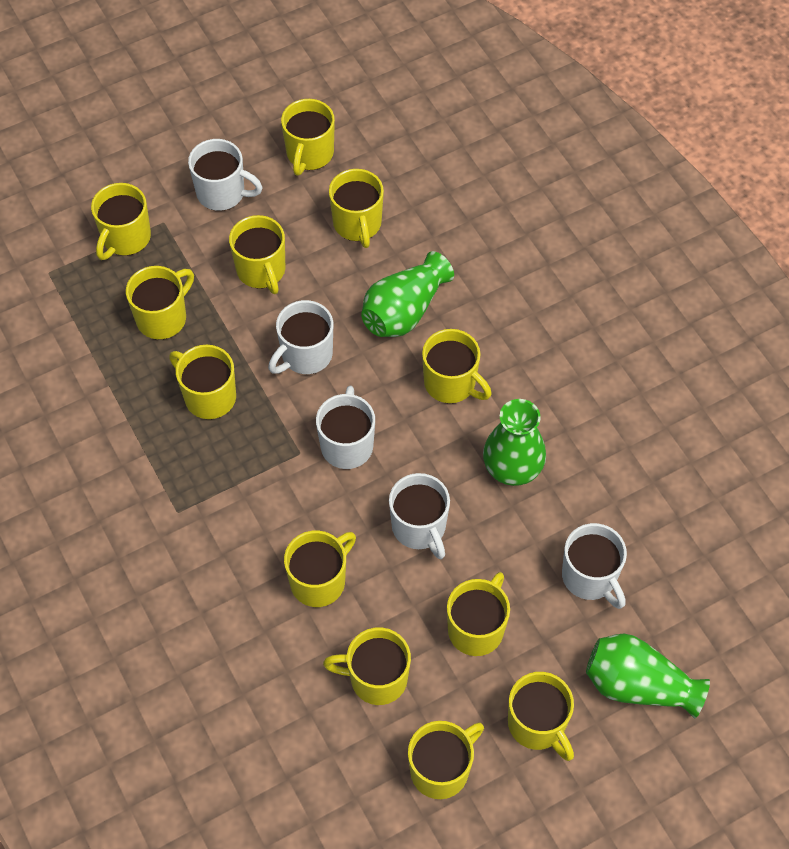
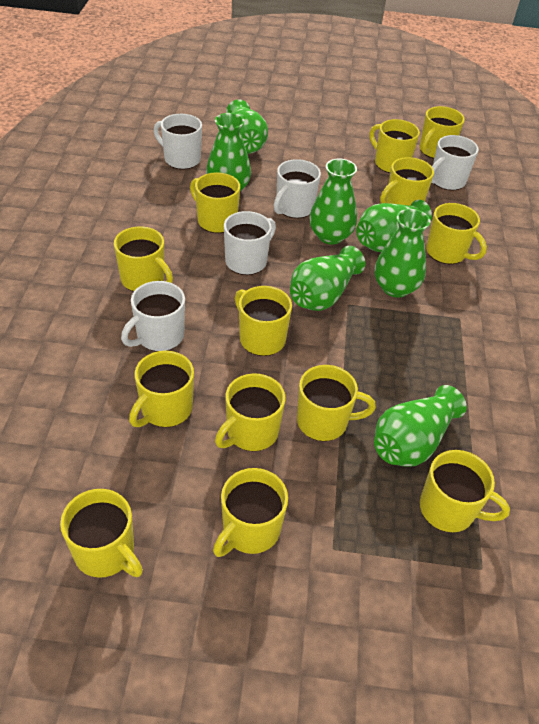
green vase: 3 -> 7
yellow mug: 12 -> 13

